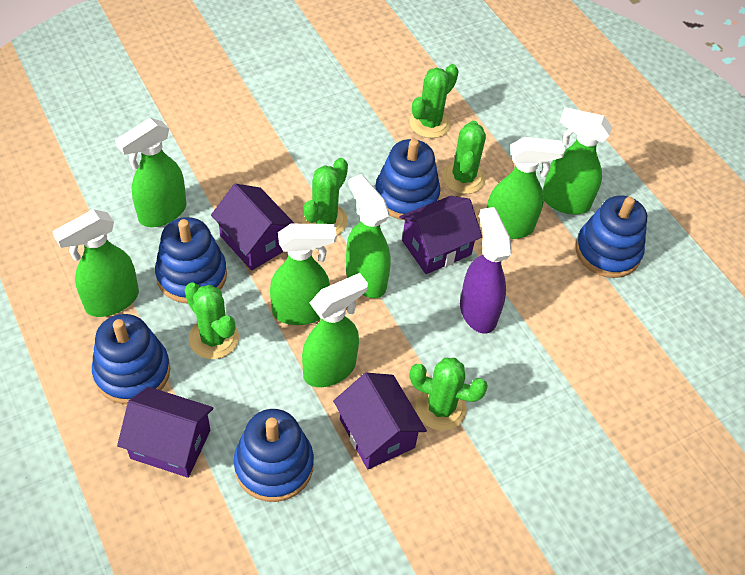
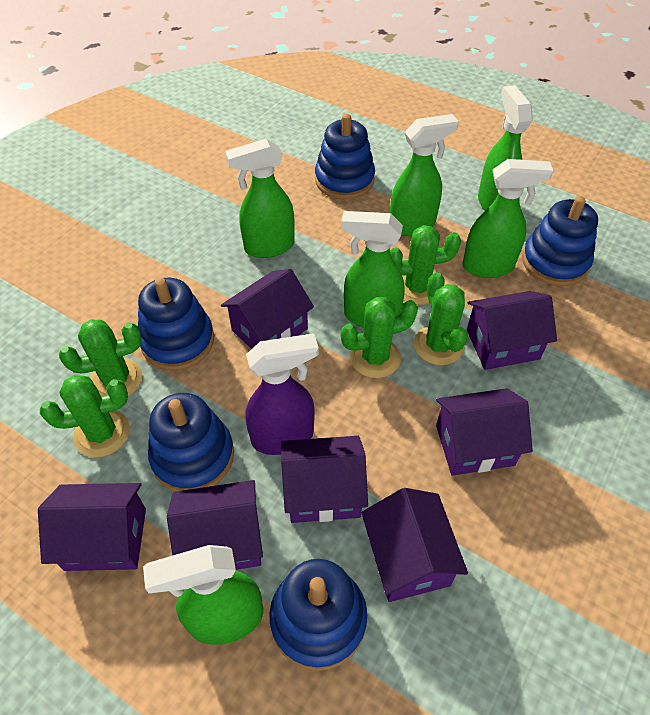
green spray bottle: 7 -> 6
purple house: 4 -> 7

